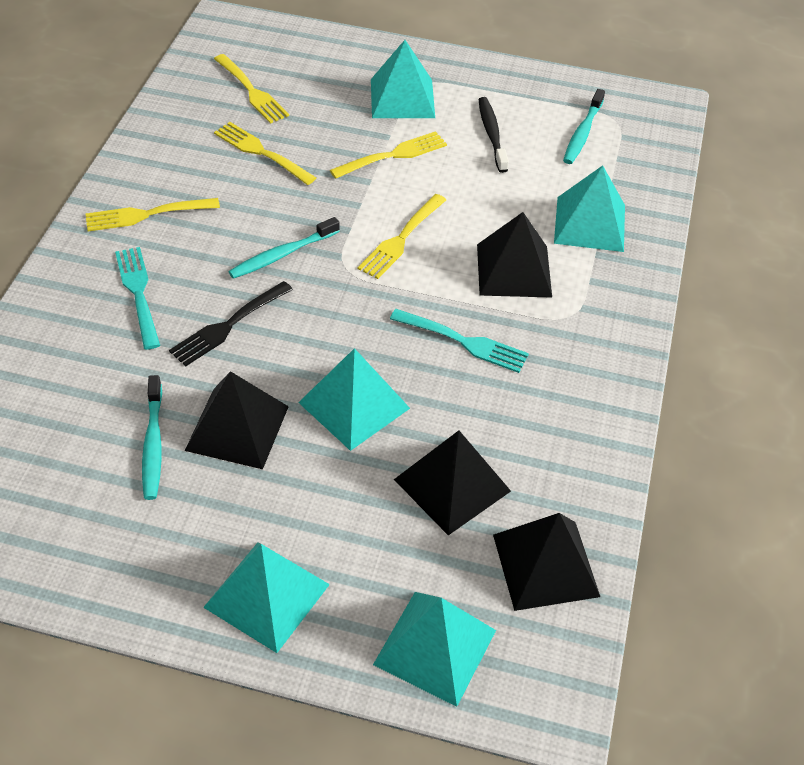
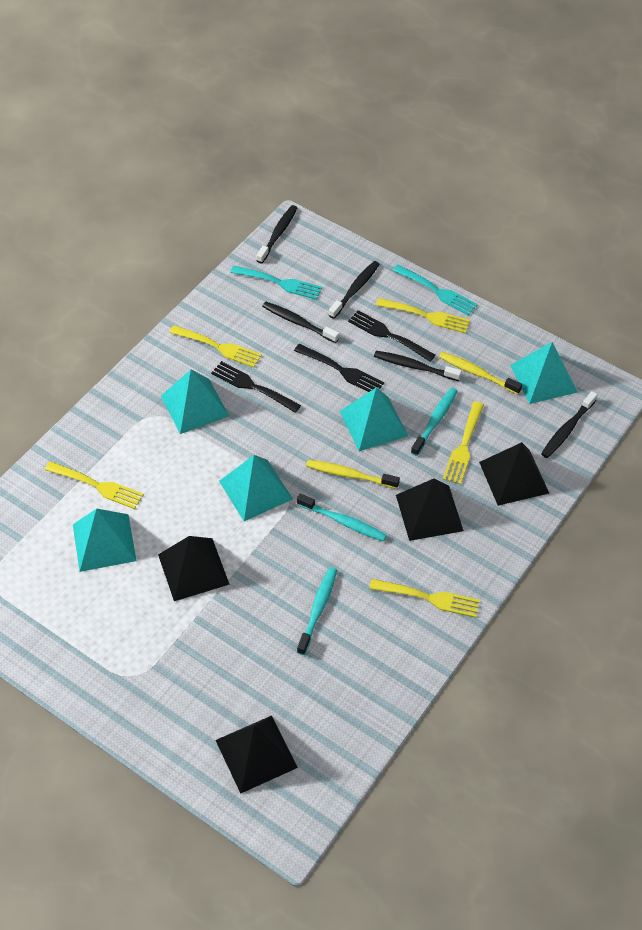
black fork: 1 -> 3
black toothbrush: 1 -> 5
yellow toothbrush: 0 -> 2

